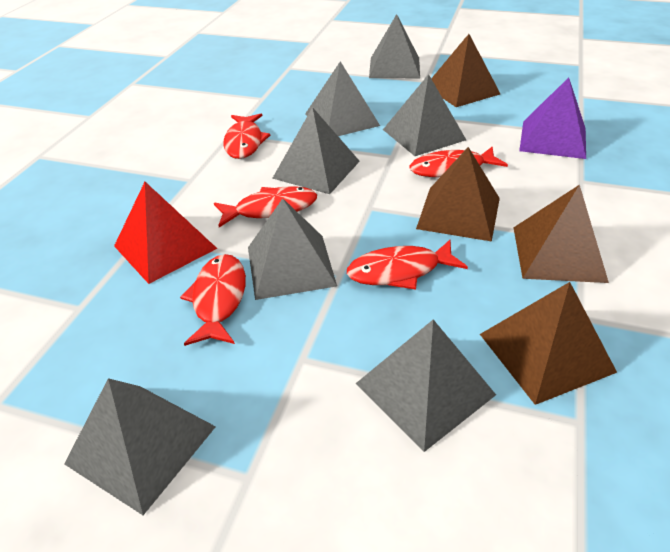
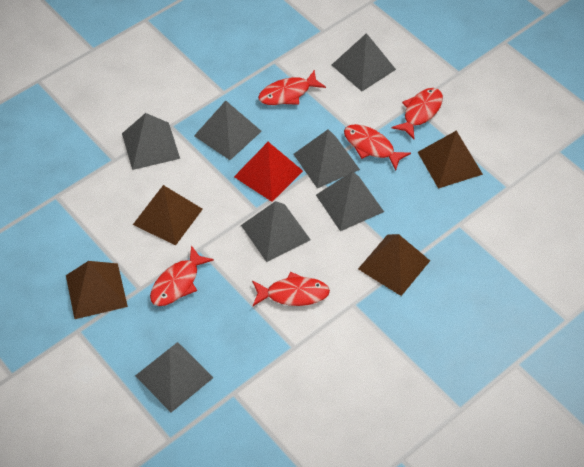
purple pyramid: 1 -> 0

